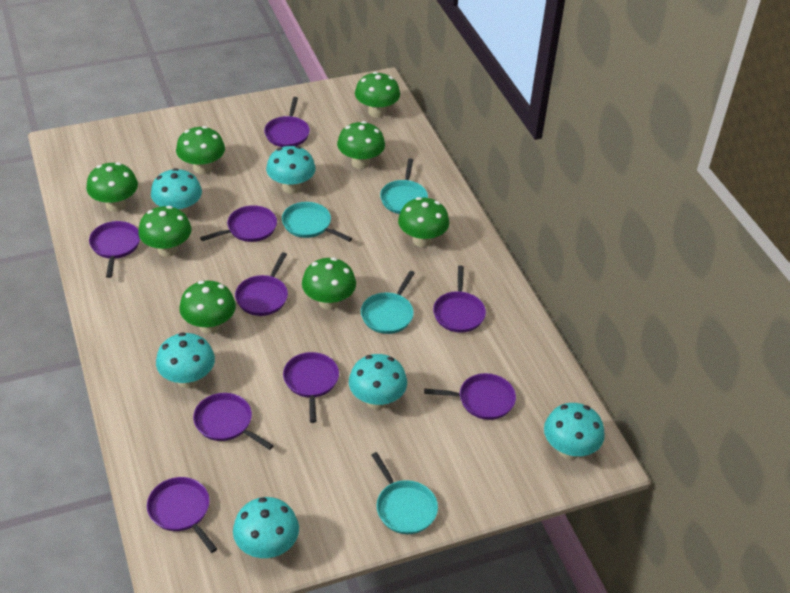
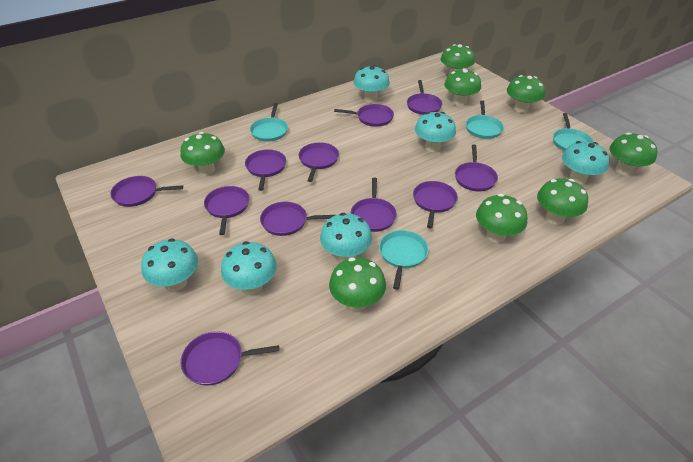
purple pan: 9 -> 11

